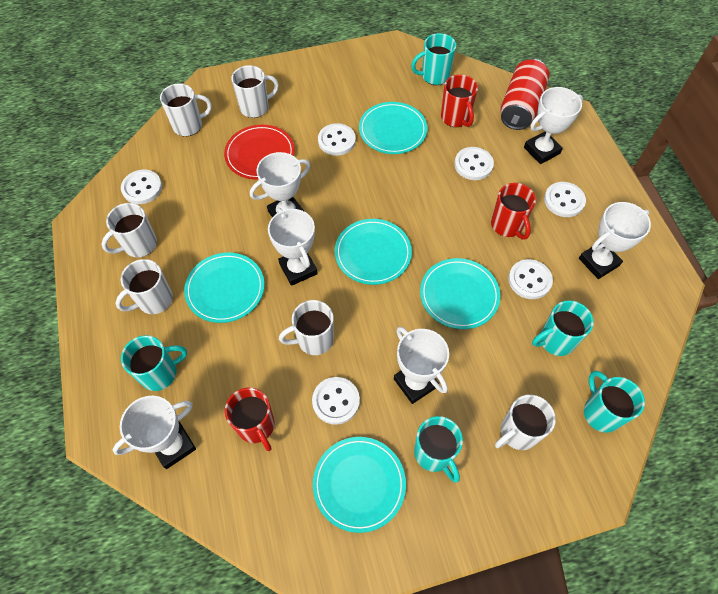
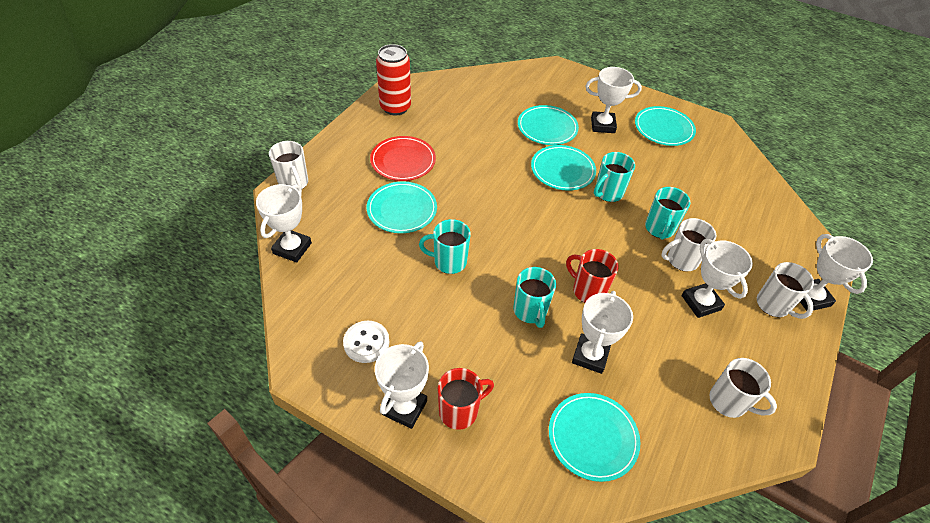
red mug: 3 -> 2
turquoise mug: 5 -> 4
white button: 6 -> 1
white mug: 6 -> 4

